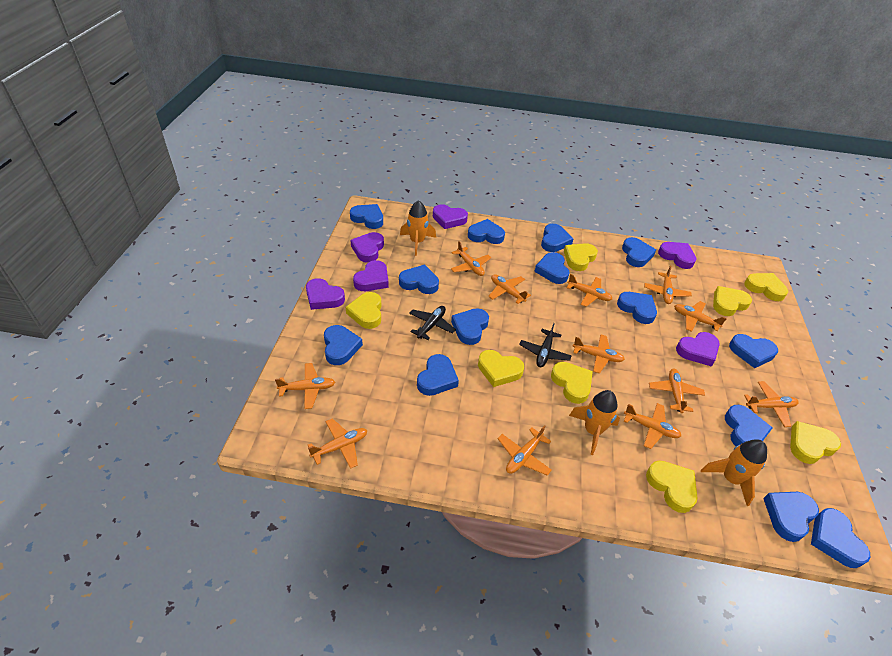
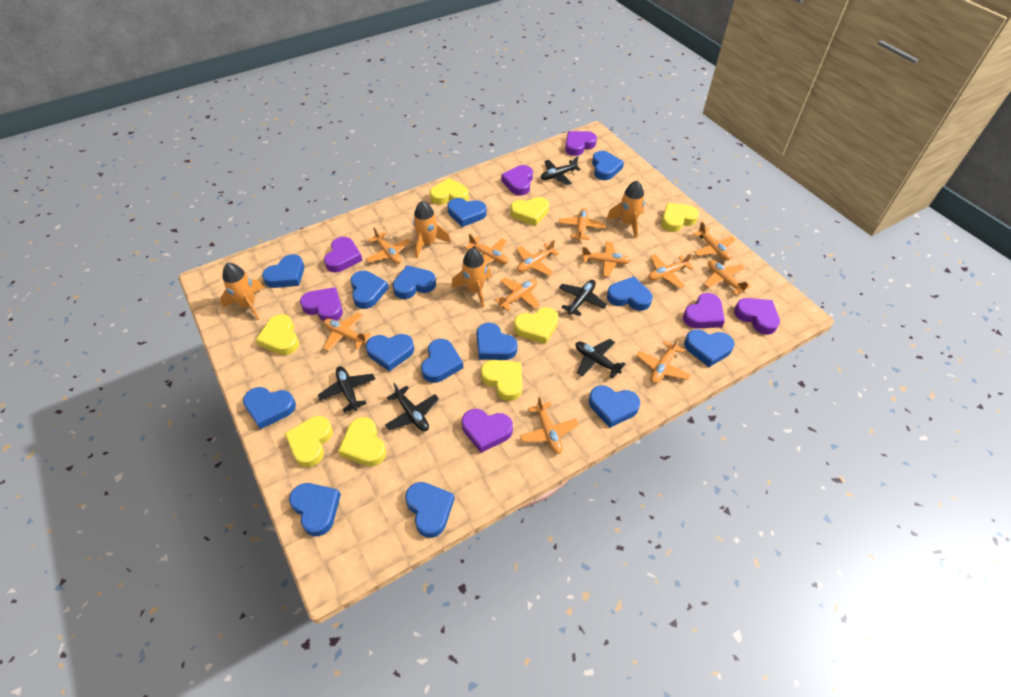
black plane: 2 -> 5
orange rocket: 3 -> 4
purple heart: 6 -> 7

